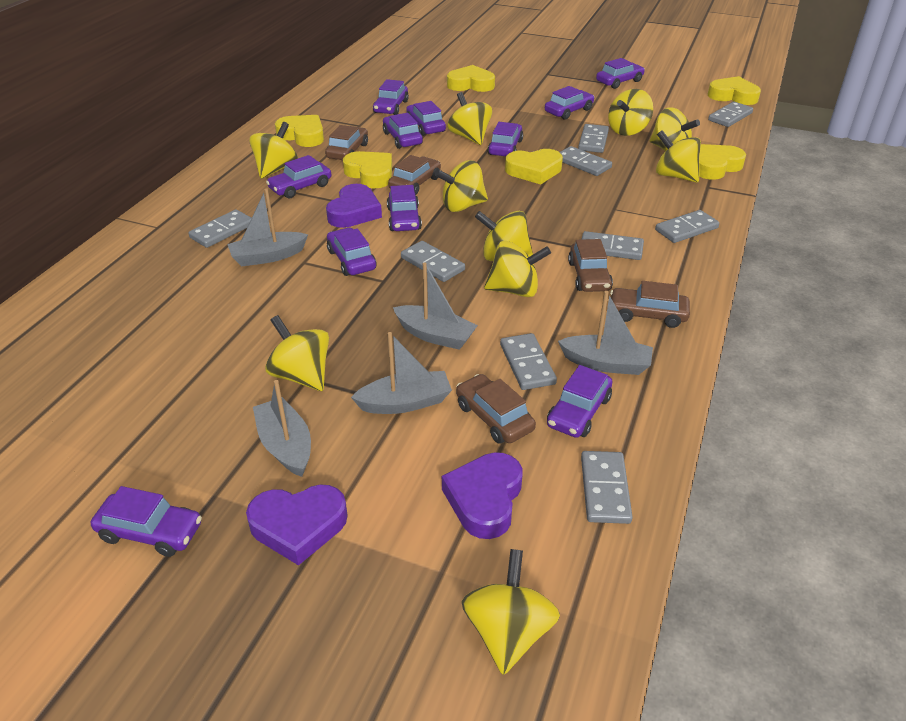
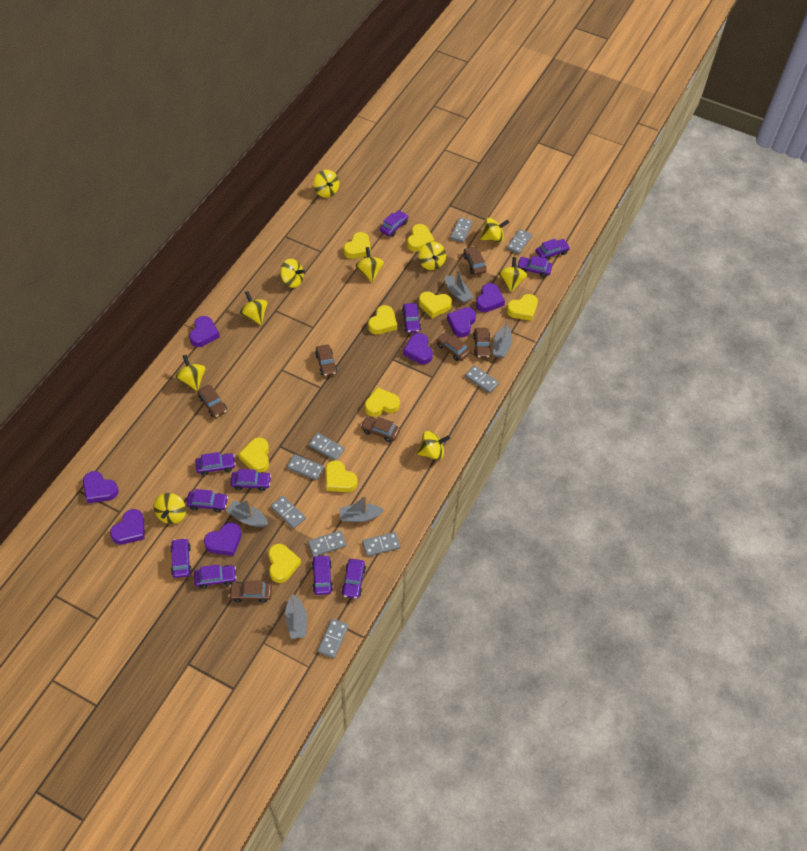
brown car: 5 -> 7
purple heart: 3 -> 7
yellow heart: 6 -> 9

